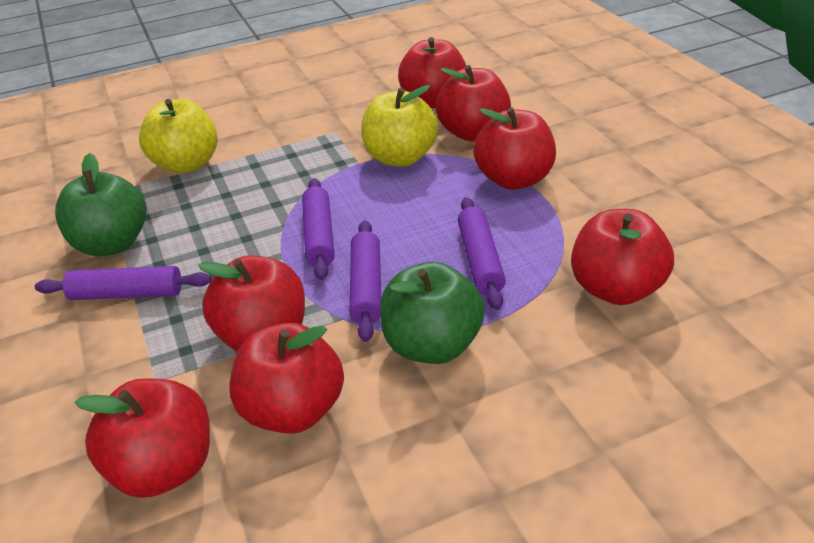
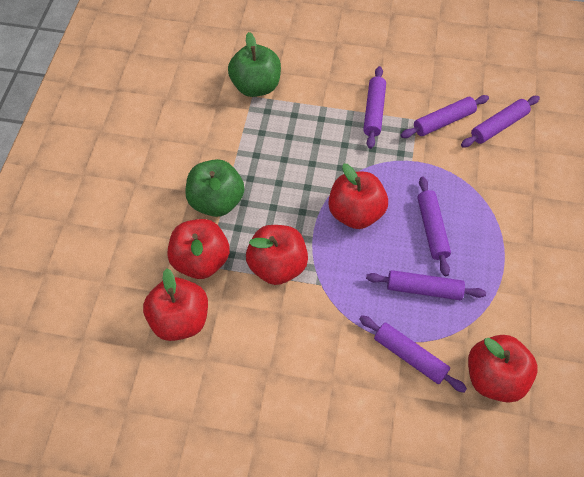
purple rolling pin: 4 -> 6
red apple: 7 -> 5
yellow apple: 2 -> 0

